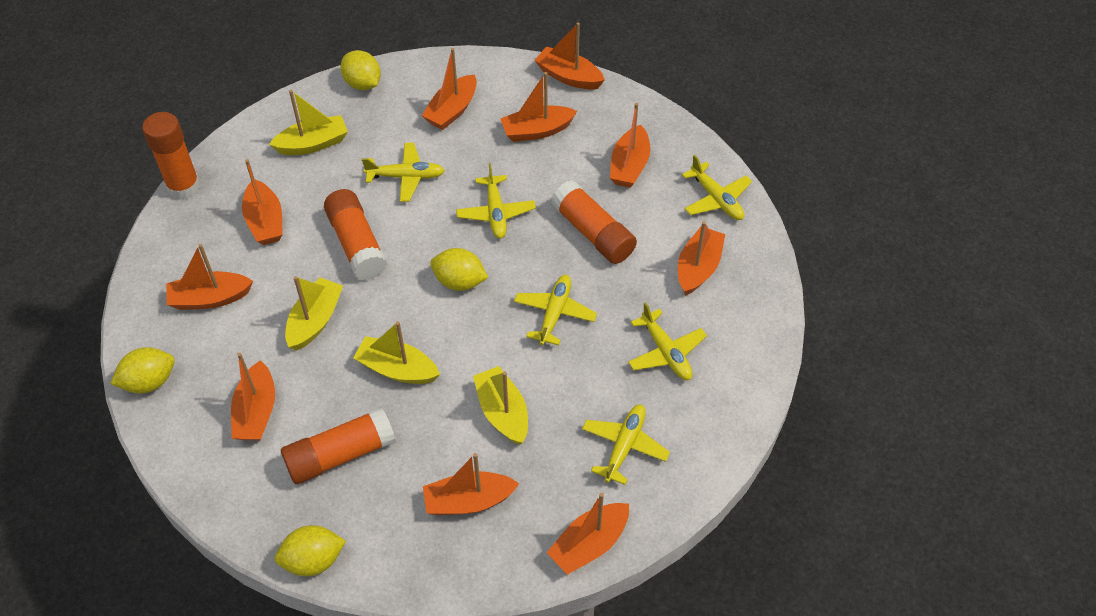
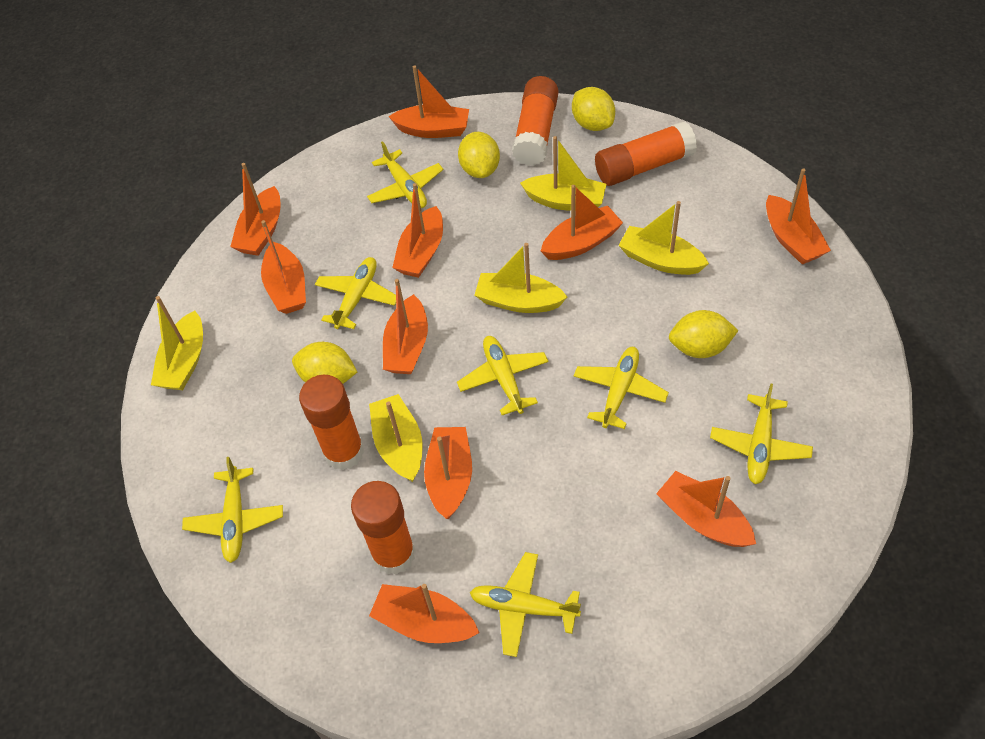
yellow boat: 4 -> 5
yellow plane: 6 -> 7

